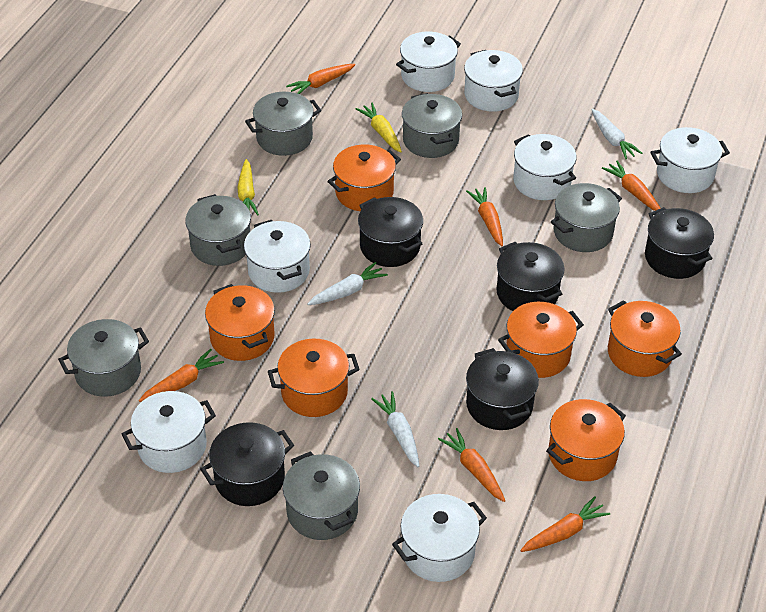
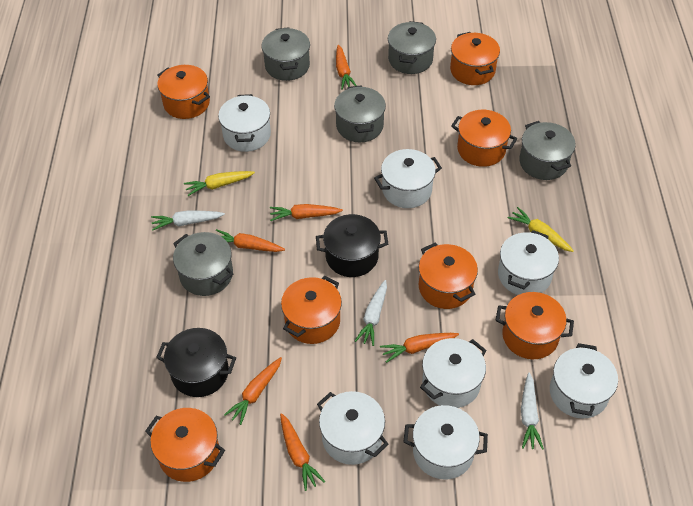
black pot: 5 -> 2
grey pot: 6 -> 5
orange pot: 6 -> 7

